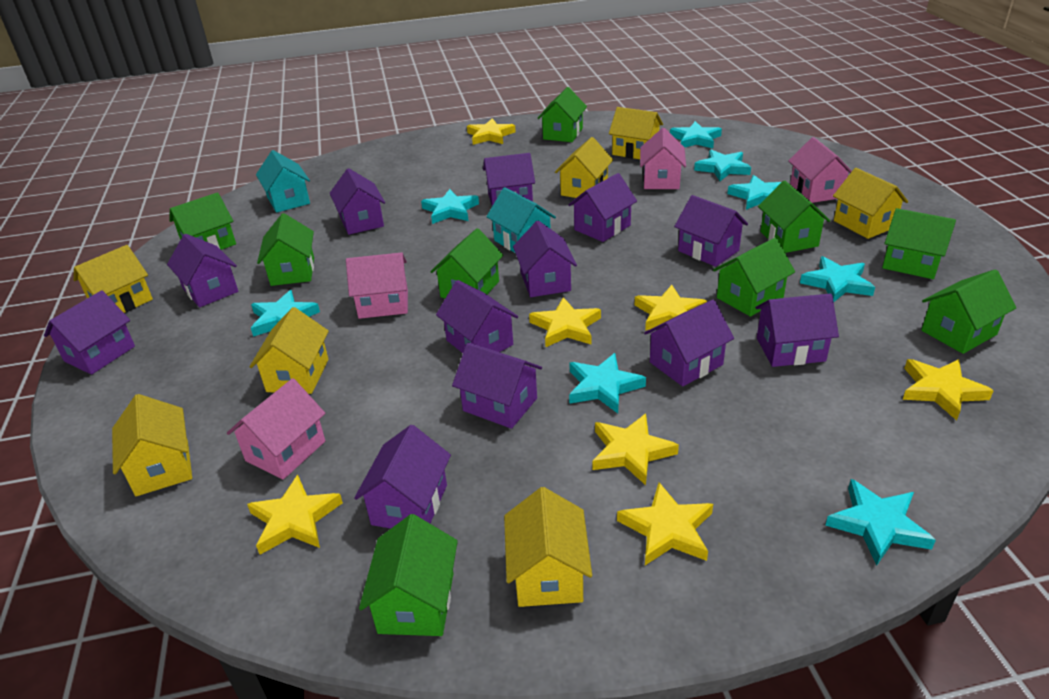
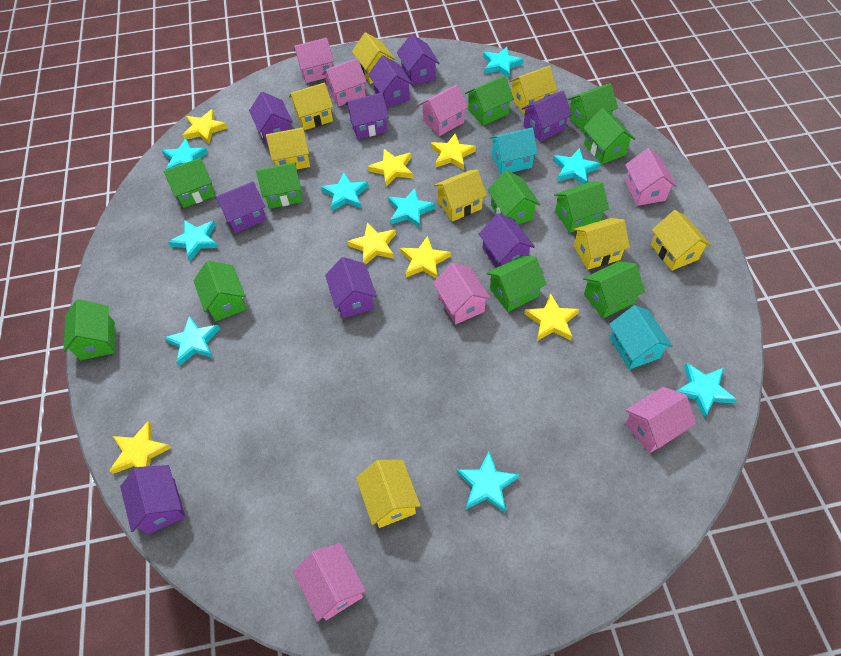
green house: 9 -> 11
pink house: 4 -> 7
purple house: 12 -> 9
turquoise star: 8 -> 9
yellow house: 7 -> 8

